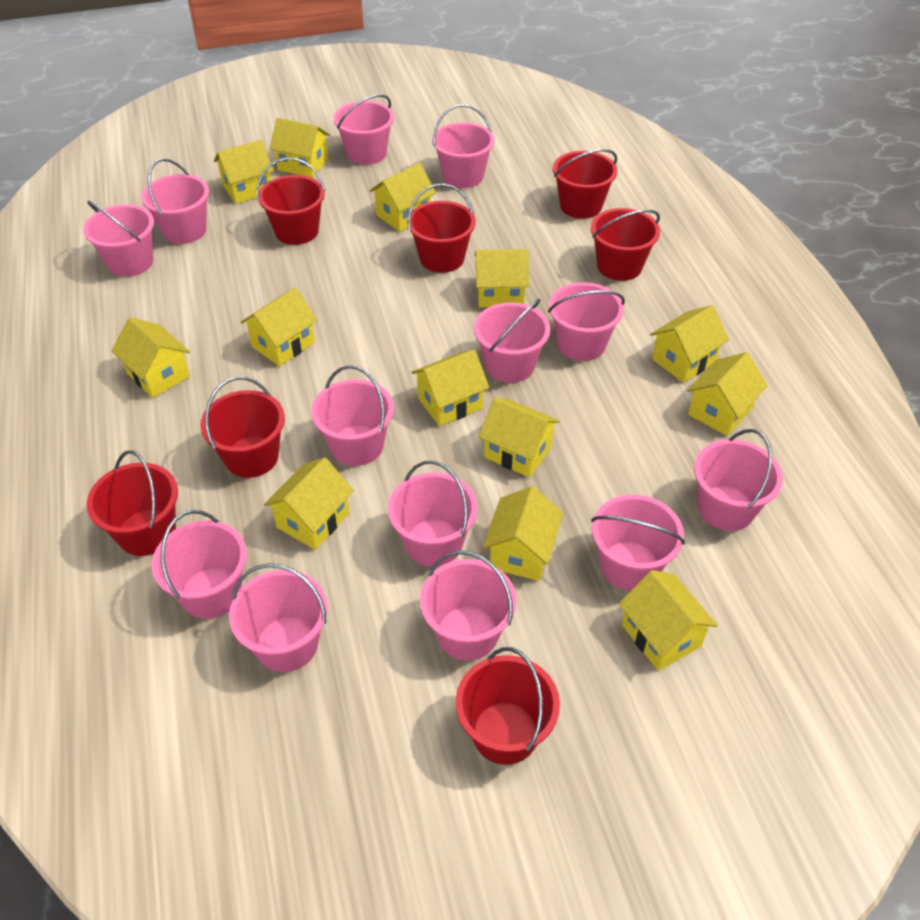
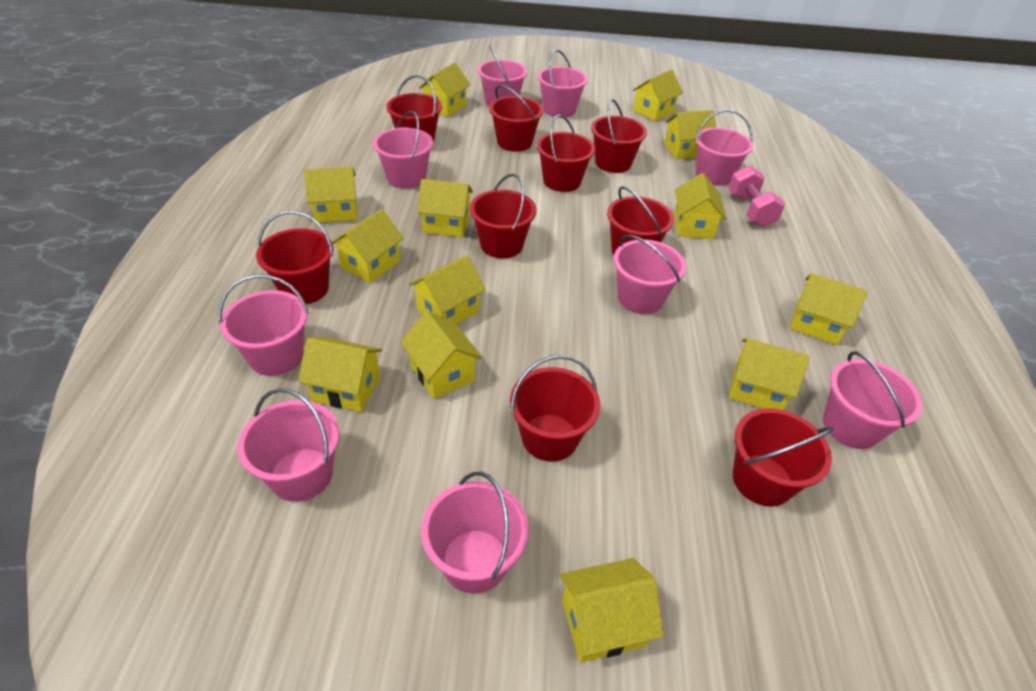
pink bucket: 13 -> 9
pink dumbbell: 0 -> 1
red bucket: 7 -> 9

